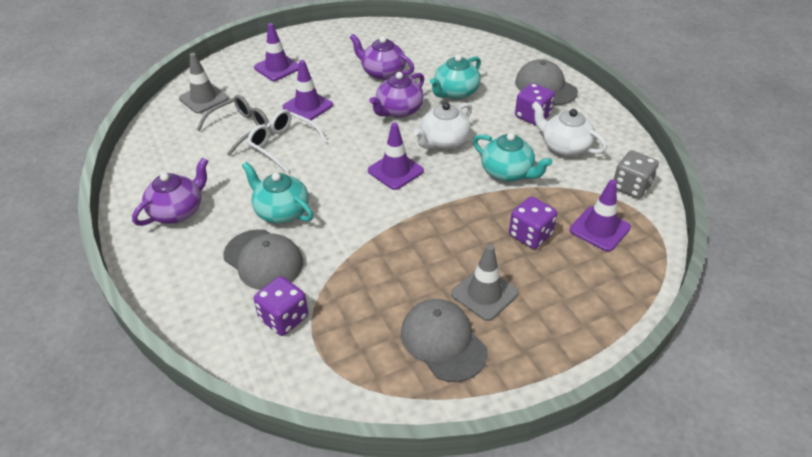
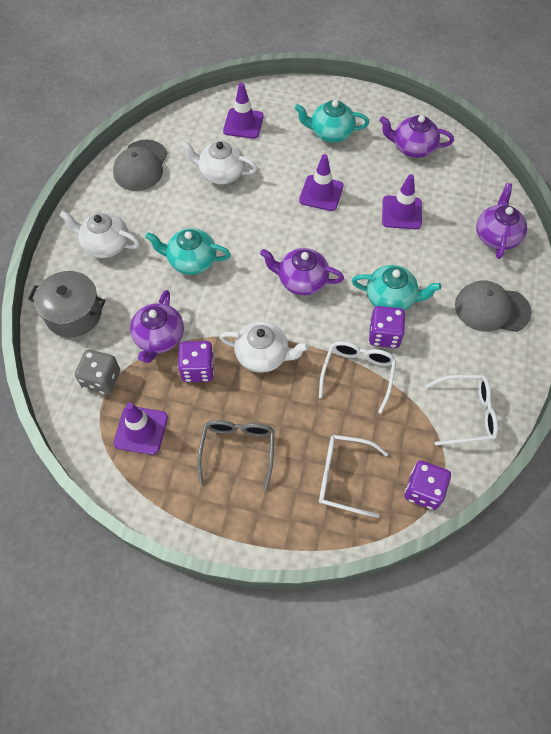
grey cap: 3 -> 2
grey pot: 0 -> 1
grey traffic cone: 2 -> 0
purple teapot: 3 -> 4
white glasses: 1 -> 3
white teapot: 2 -> 3

